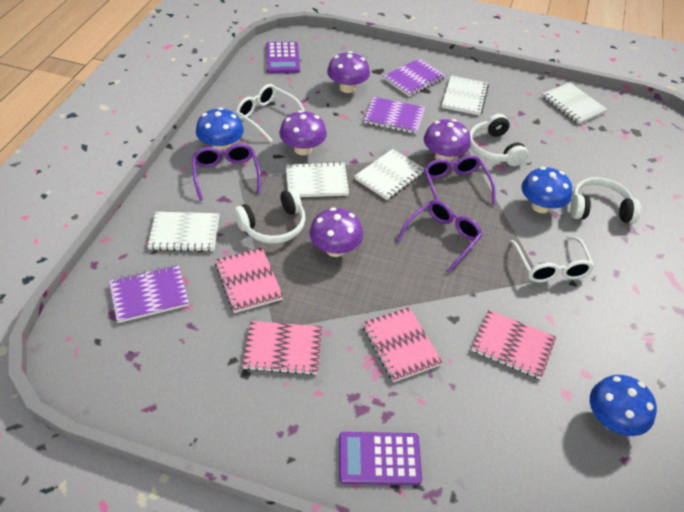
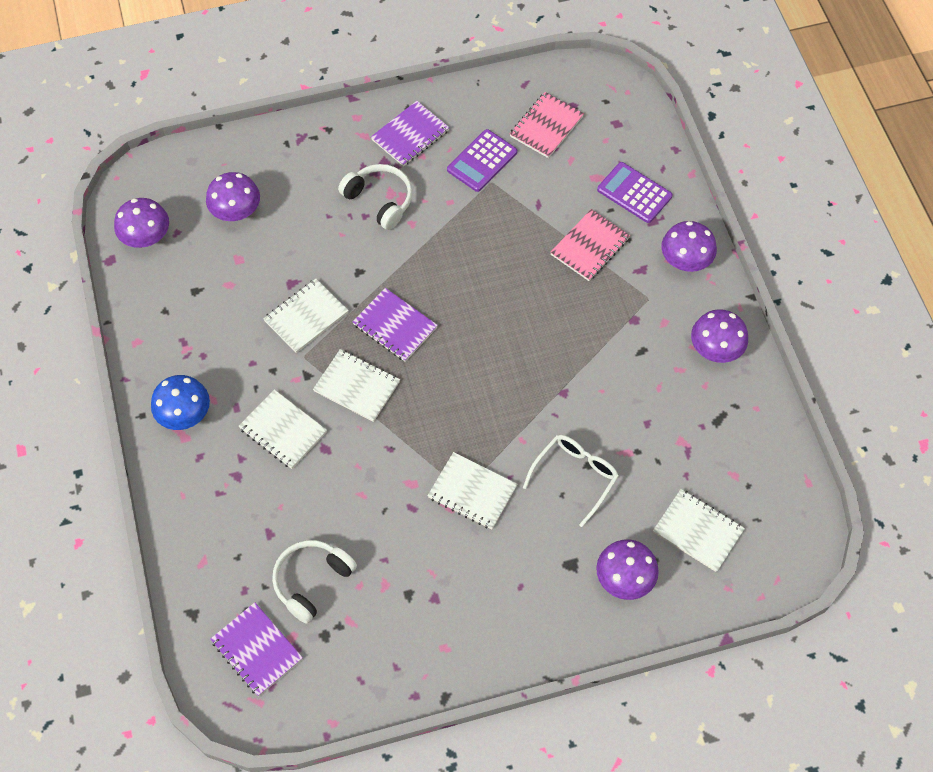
blue mushroom: 3 -> 1
pink notebook: 4 -> 2
purple glasses: 3 -> 0
purple mushroom: 4 -> 5
white glasses: 2 -> 1
white headphones: 3 -> 2

